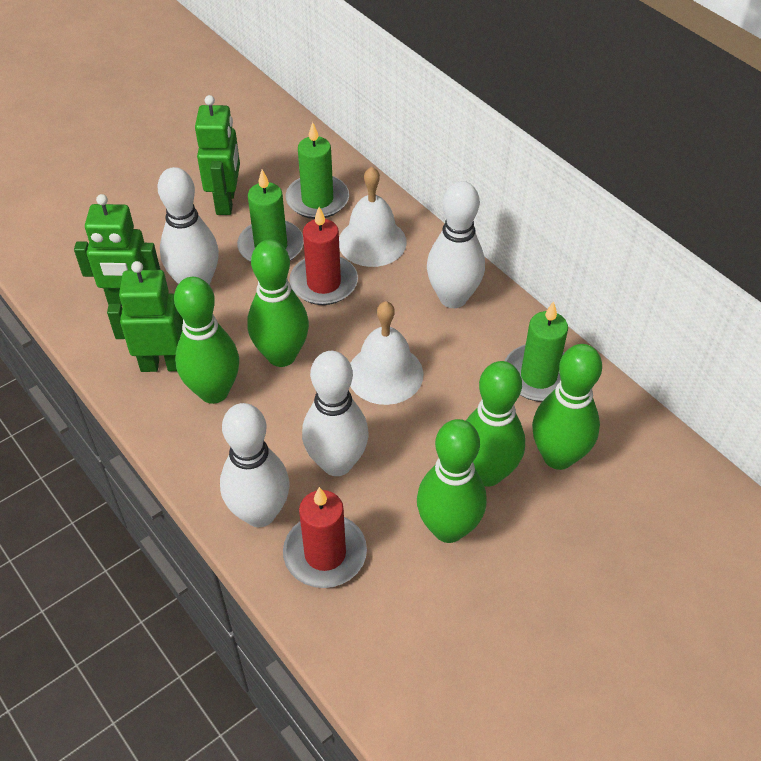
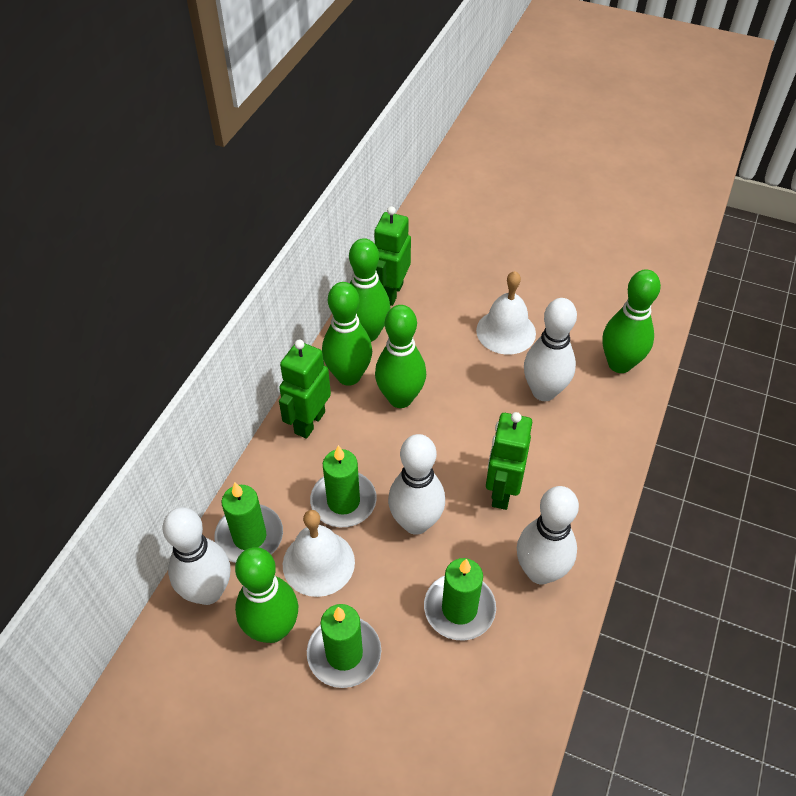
green candle: 3 -> 4
red candle: 2 -> 0

